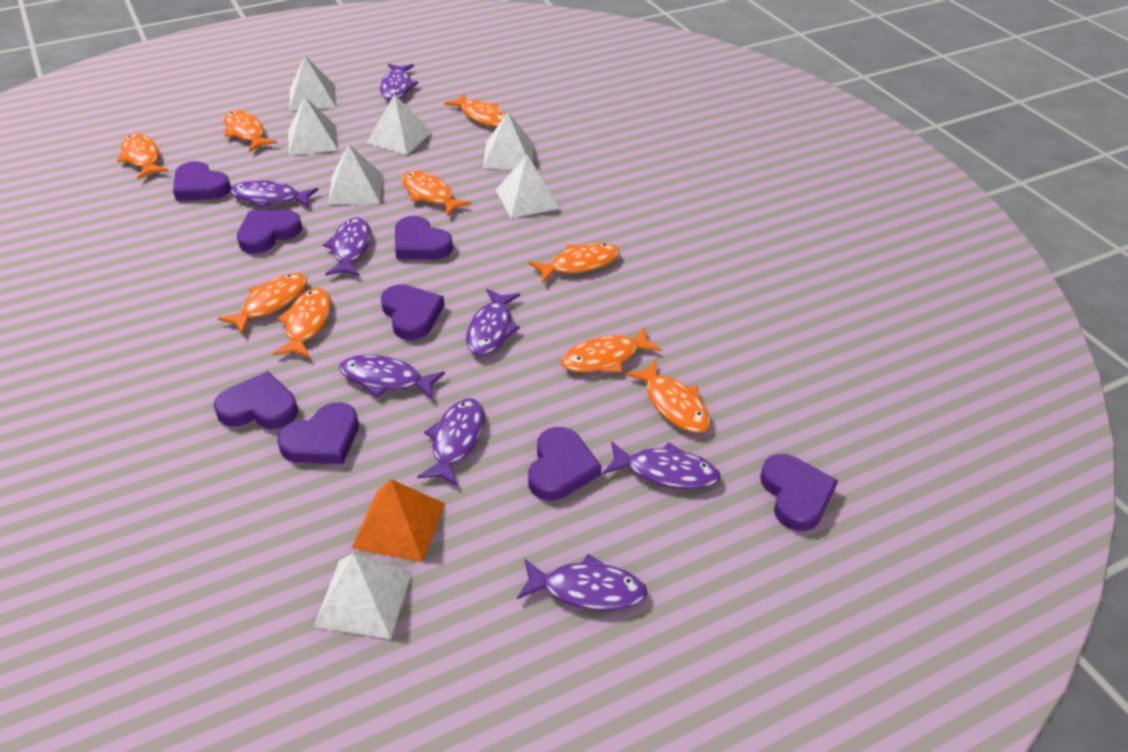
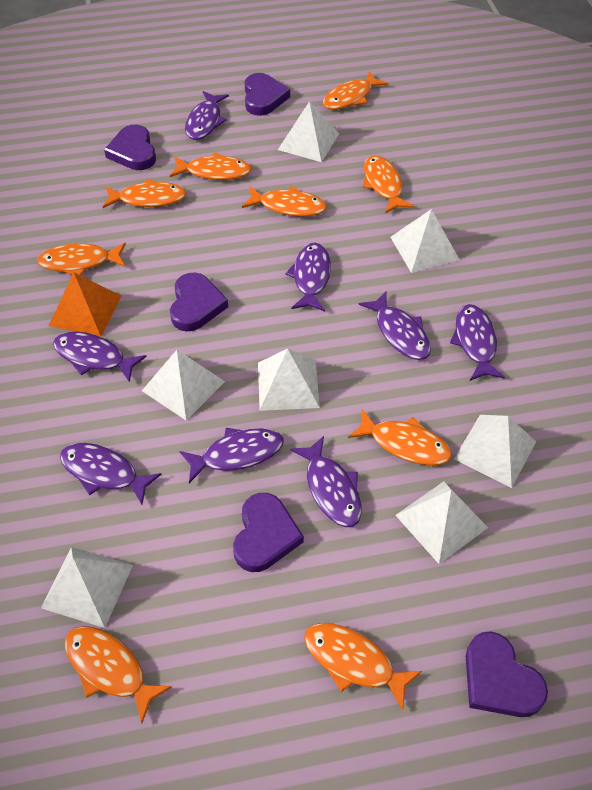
purple heart: 8 -> 5

